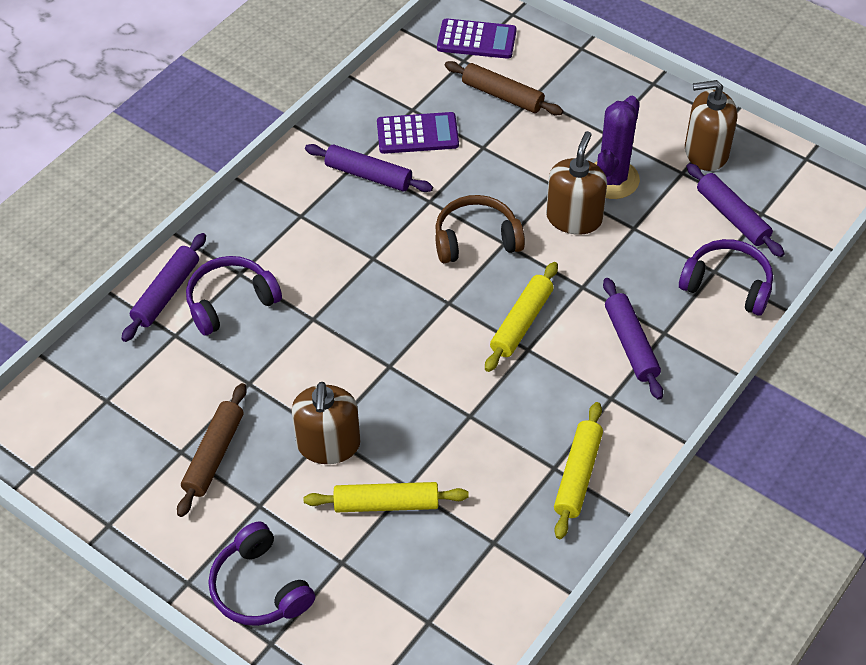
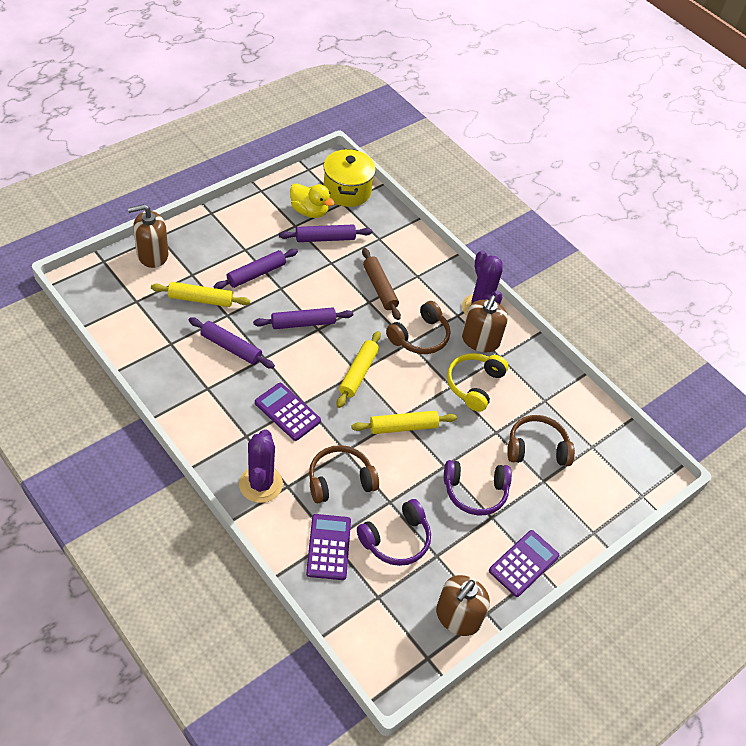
brown headphones: 1 -> 3
brown rolling pin: 2 -> 1
purple cactus: 1 -> 2
purple calculator: 2 -> 3
purple headphones: 3 -> 2
yellow duck: 0 -> 1
yellow headphones: 0 -> 1
yellow pot: 0 -> 1

